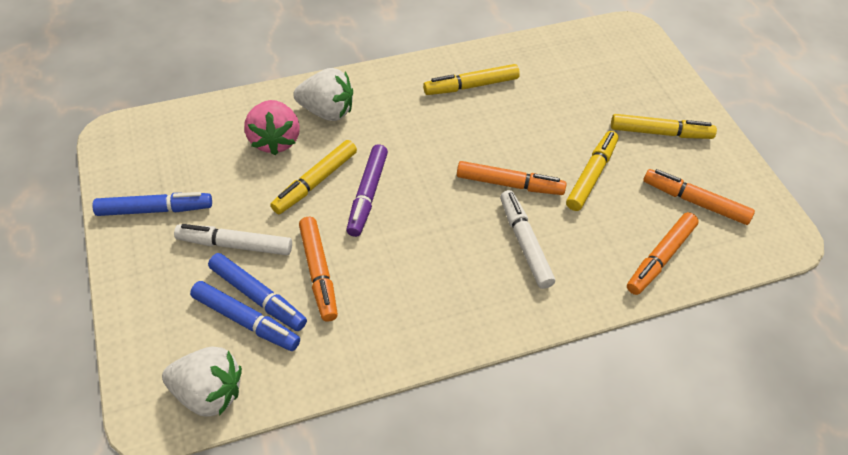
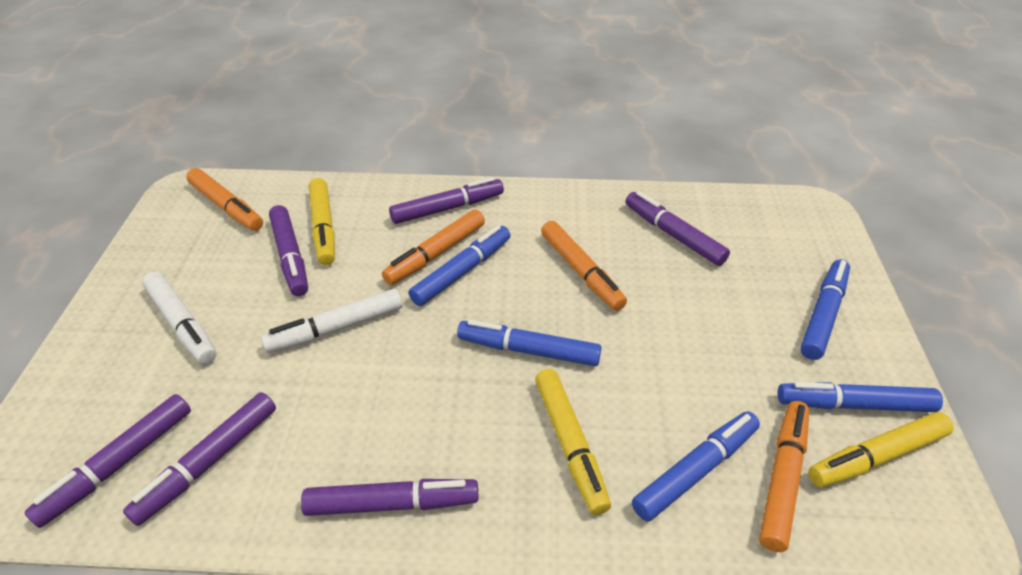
blue marker: 3 -> 5
pink strawberry: 1 -> 0
purple marker: 1 -> 6
white strawberry: 2 -> 0
yellow marker: 4 -> 3

